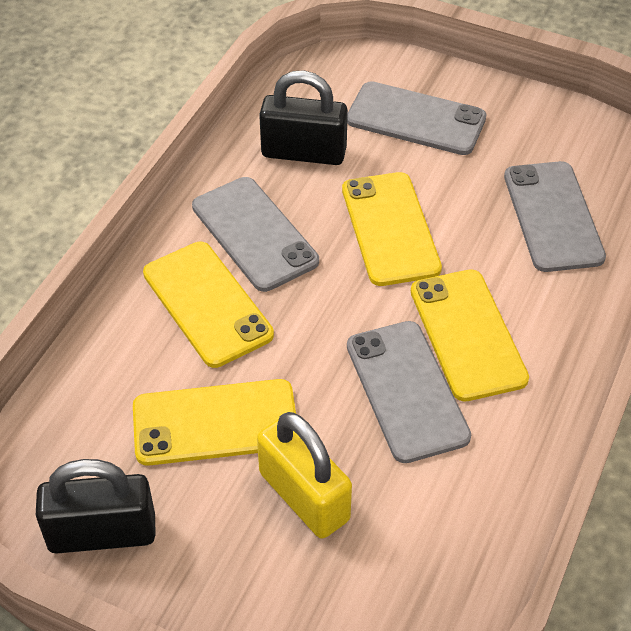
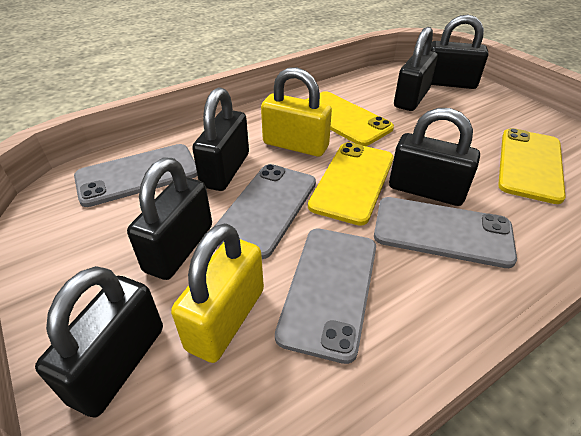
black padlock: 2 -> 6
yellow padlock: 1 -> 2
yellow phone: 4 -> 3

